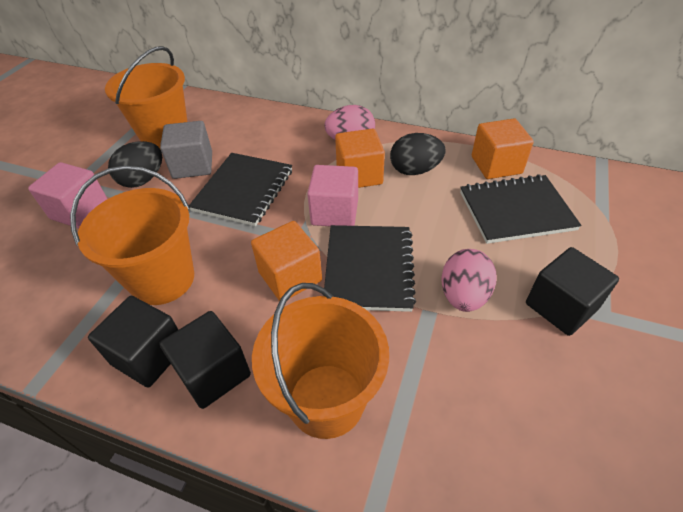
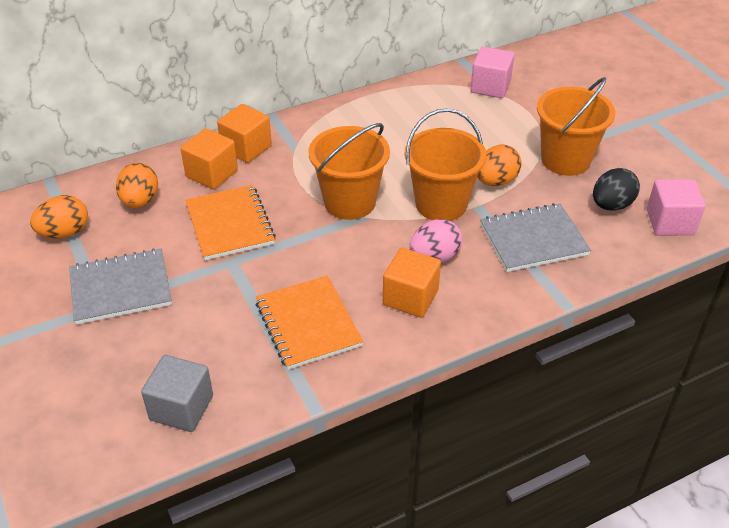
black cube: 3 -> 0
black egg: 2 -> 1
black notebook: 3 -> 0
grey notebook: 0 -> 2
orange egg: 0 -> 3
orange notebook: 0 -> 2
pink egg: 2 -> 1

